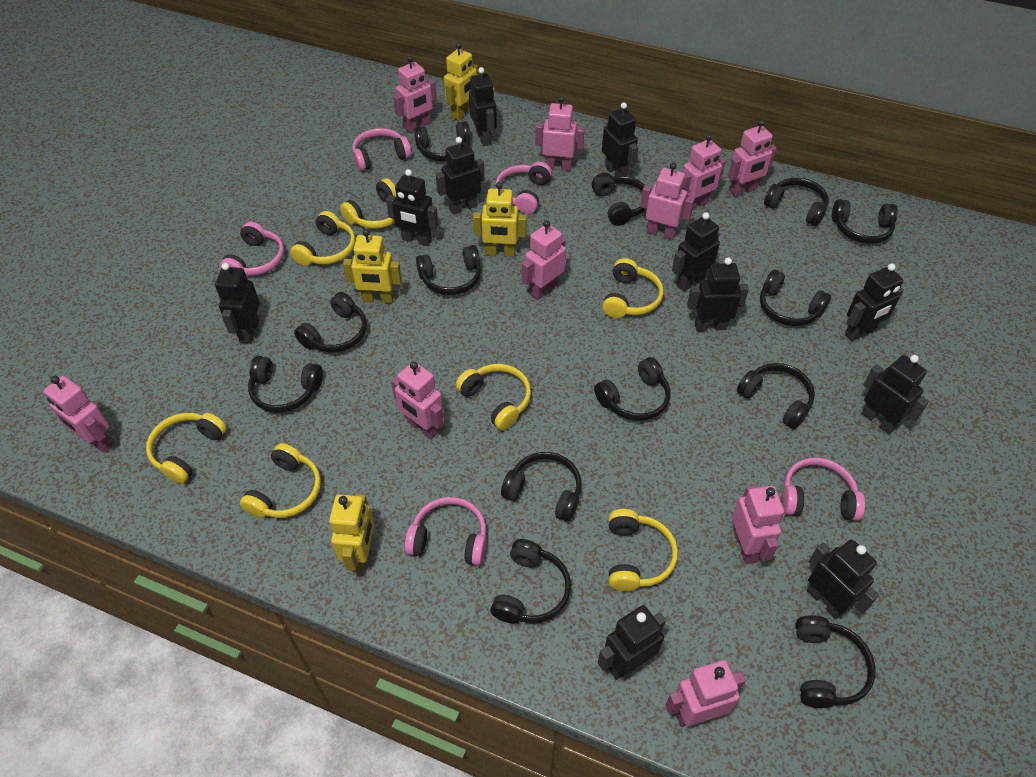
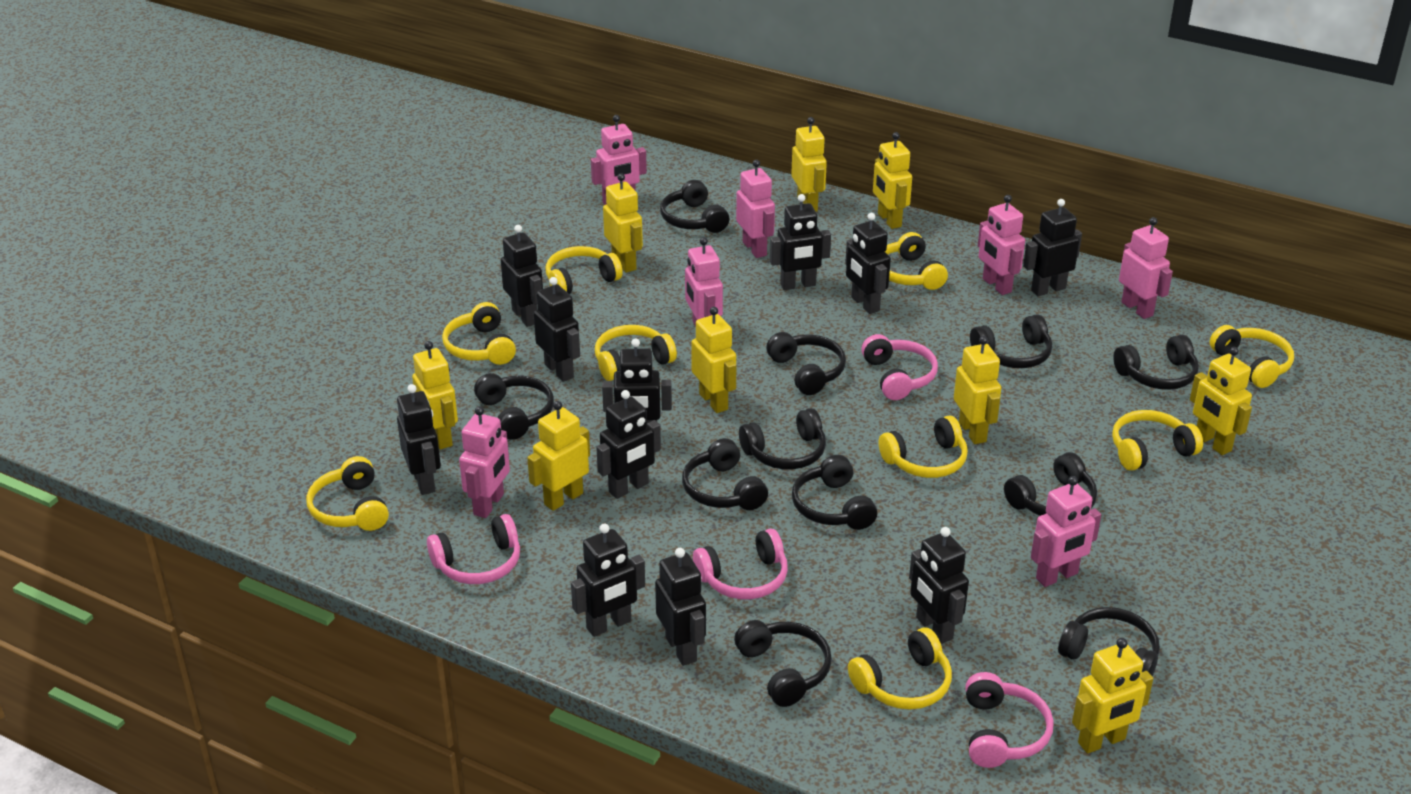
black headphones: 13 -> 11
pink headphones: 5 -> 4
pink robot: 10 -> 7
yellow headphones: 7 -> 9
yellow robot: 4 -> 9

